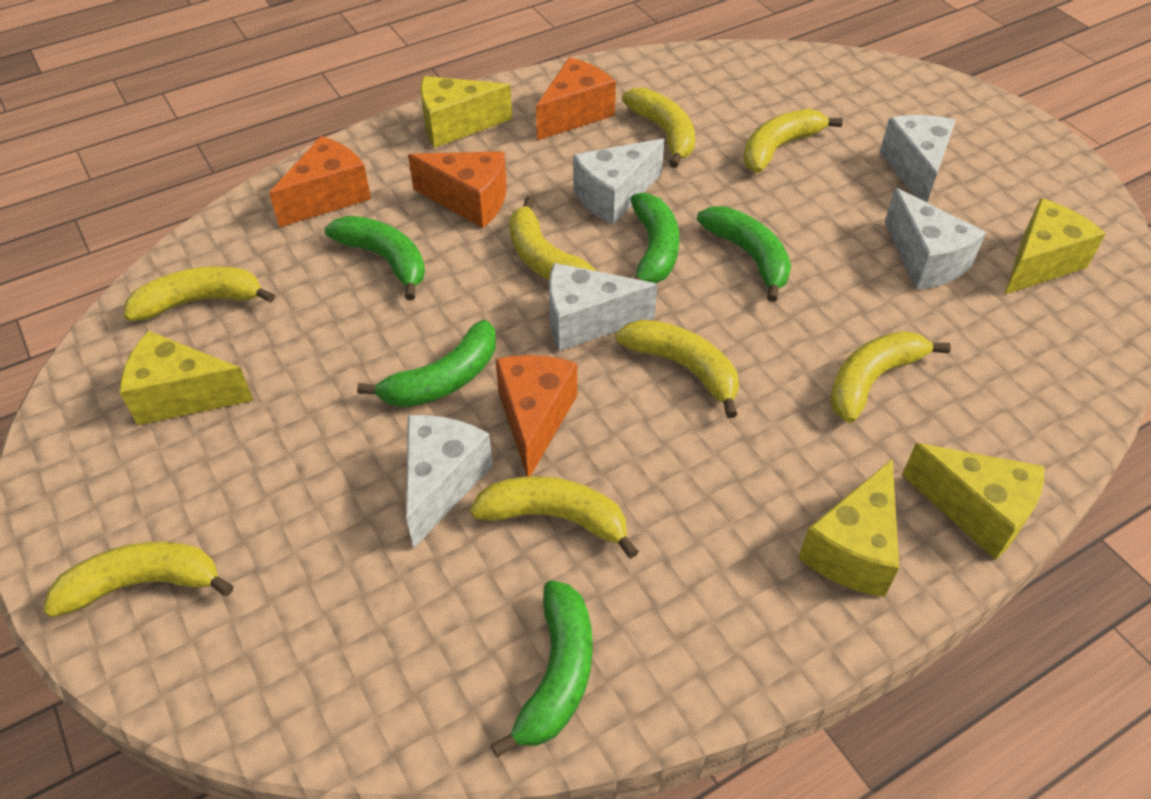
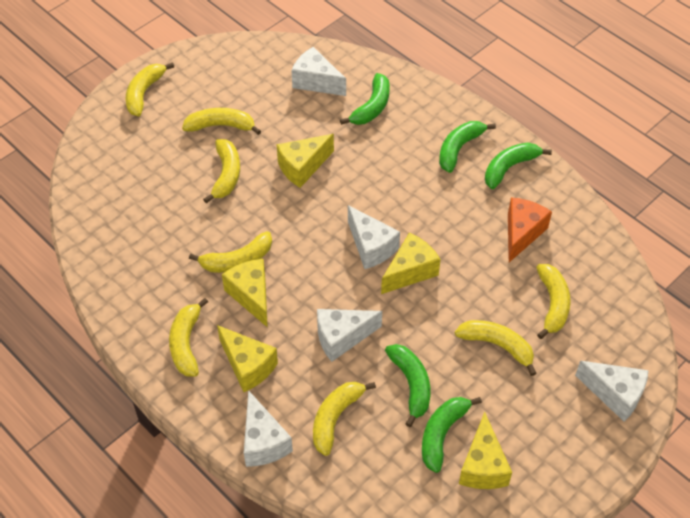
orange cheese: 4 -> 1

